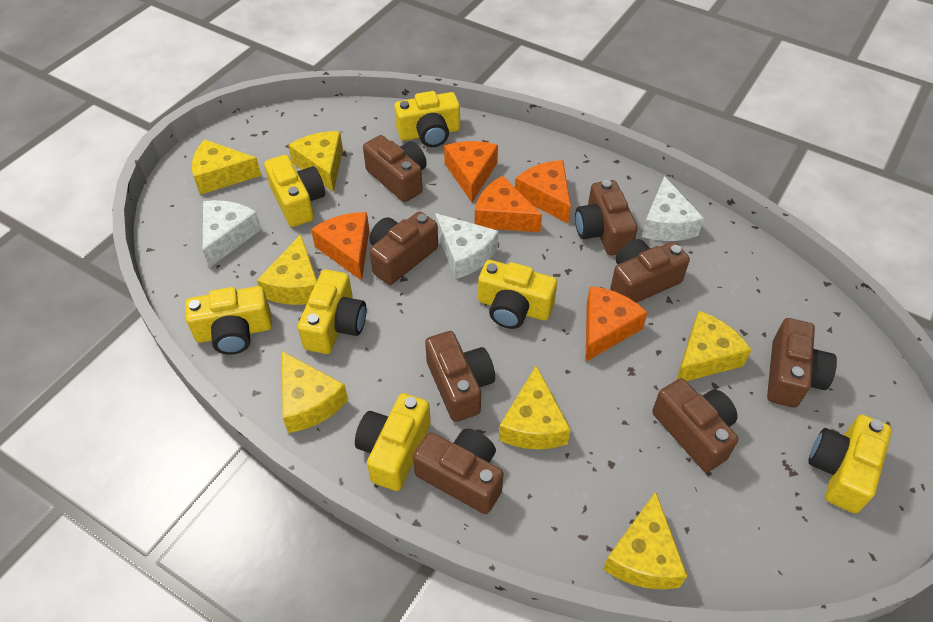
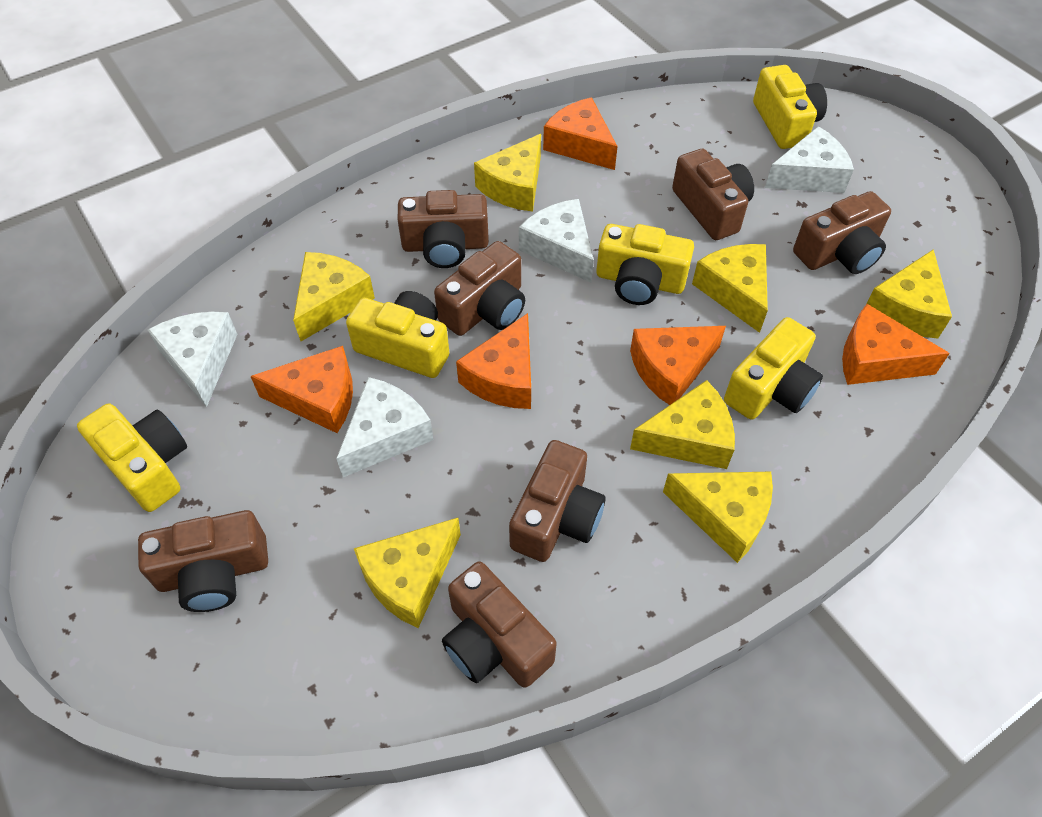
brown camera: 8 -> 7
white cheese: 3 -> 4
yellow camera: 7 -> 5

